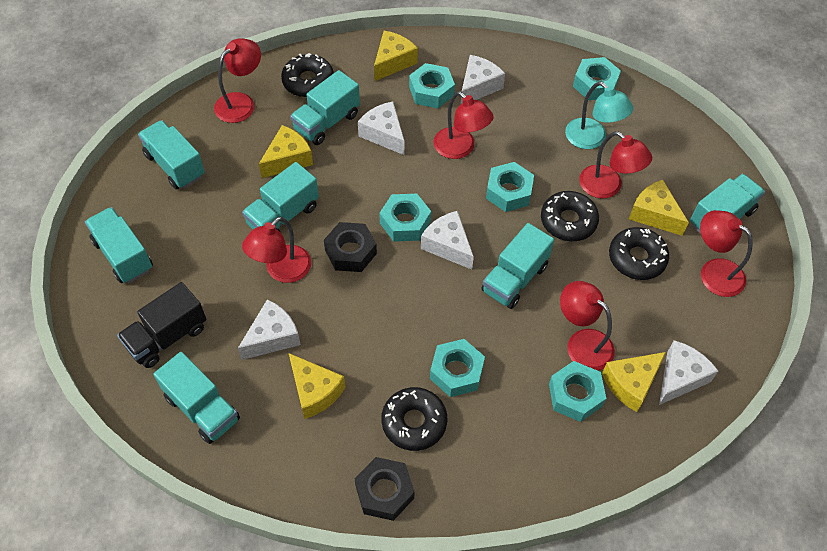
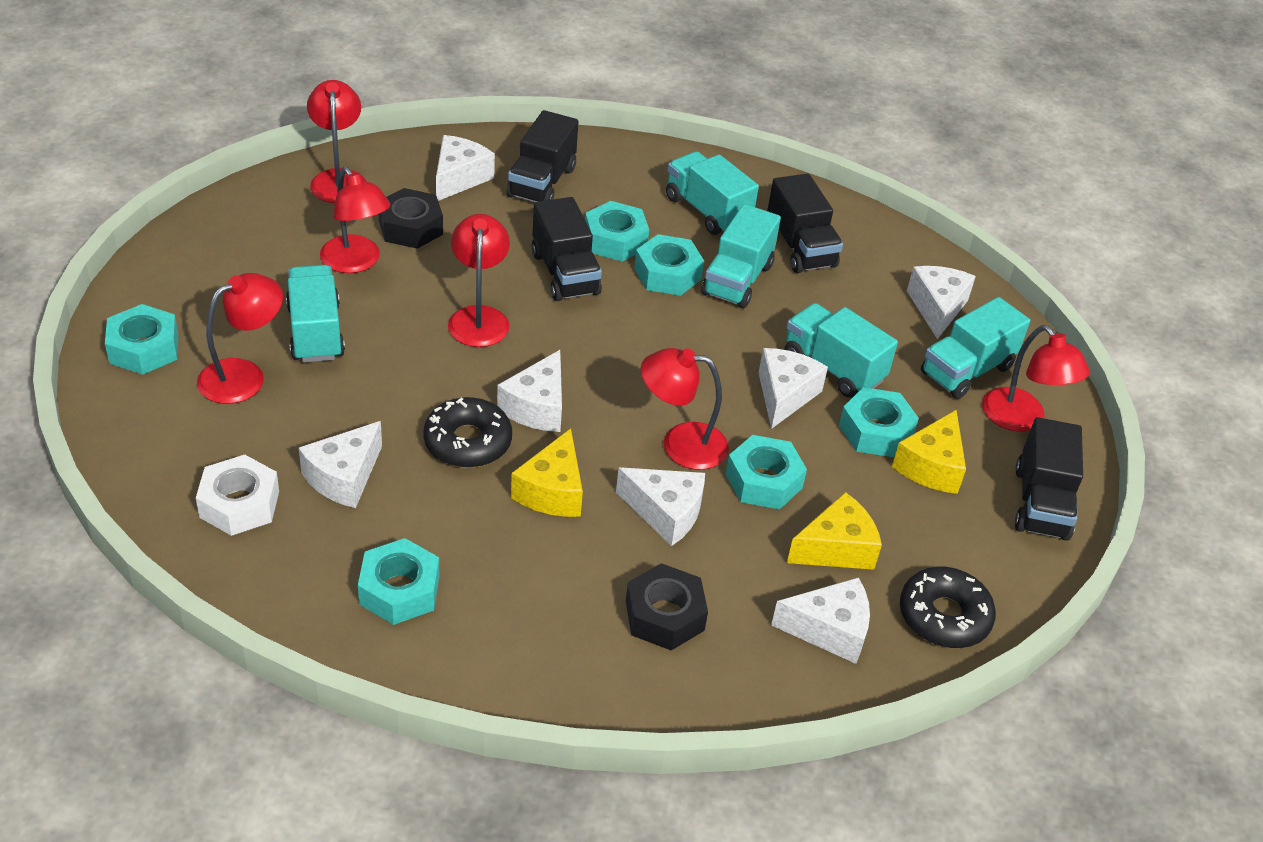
black donut: 4 -> 2
black truck: 1 -> 4
turquoise lamp: 1 -> 0
turquoise truck: 7 -> 5
white cheese: 5 -> 7
white nut: 0 -> 1
yellow cheese: 5 -> 3

